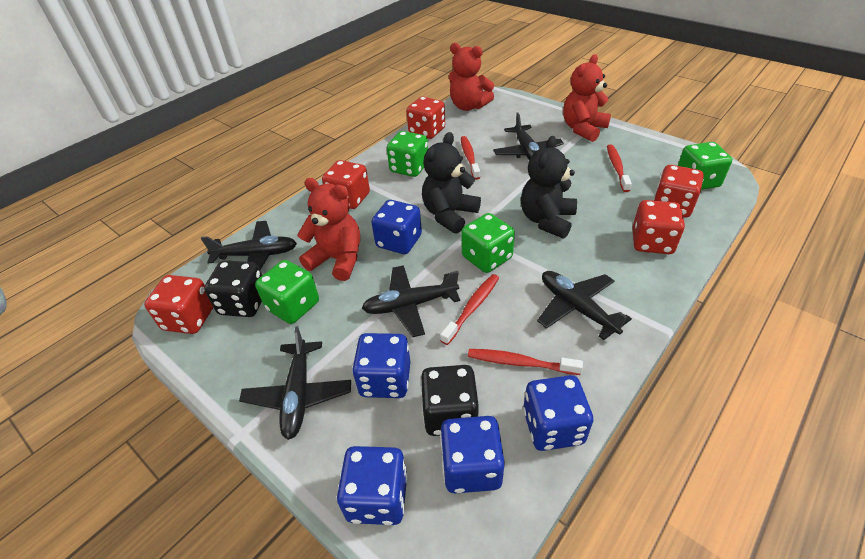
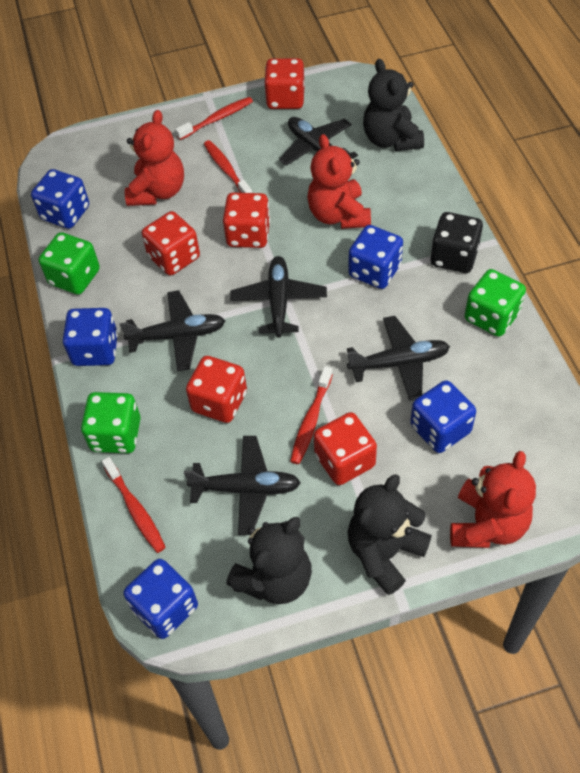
black dice: 2 -> 1
black teddy bear: 2 -> 3
green dice: 4 -> 3

